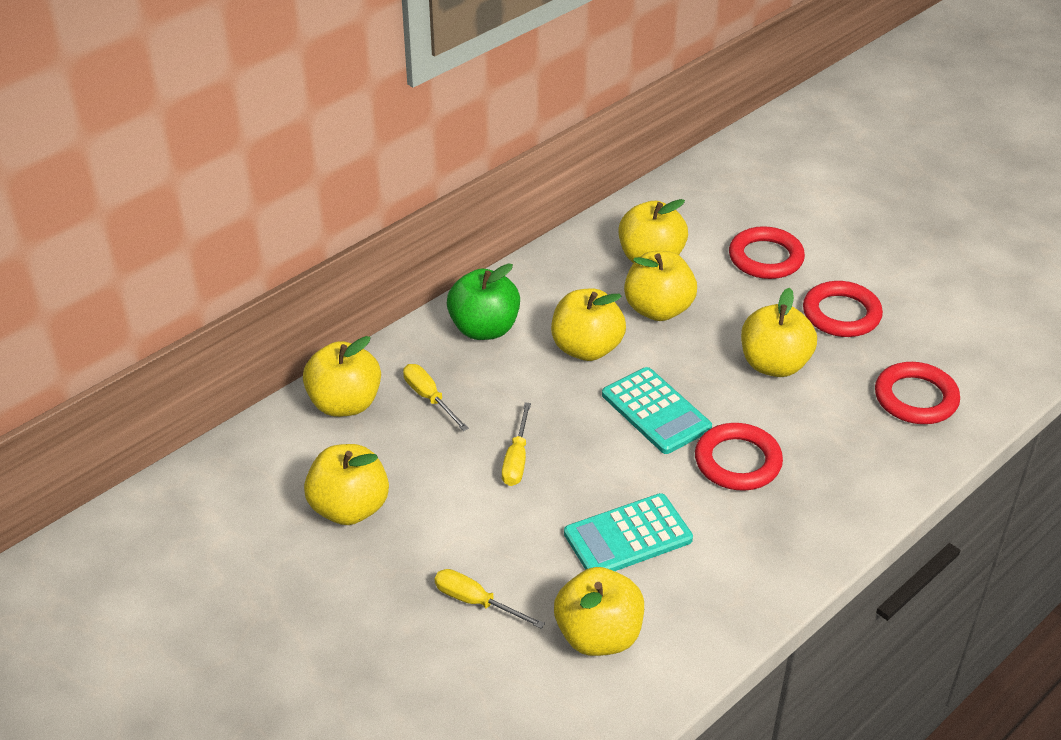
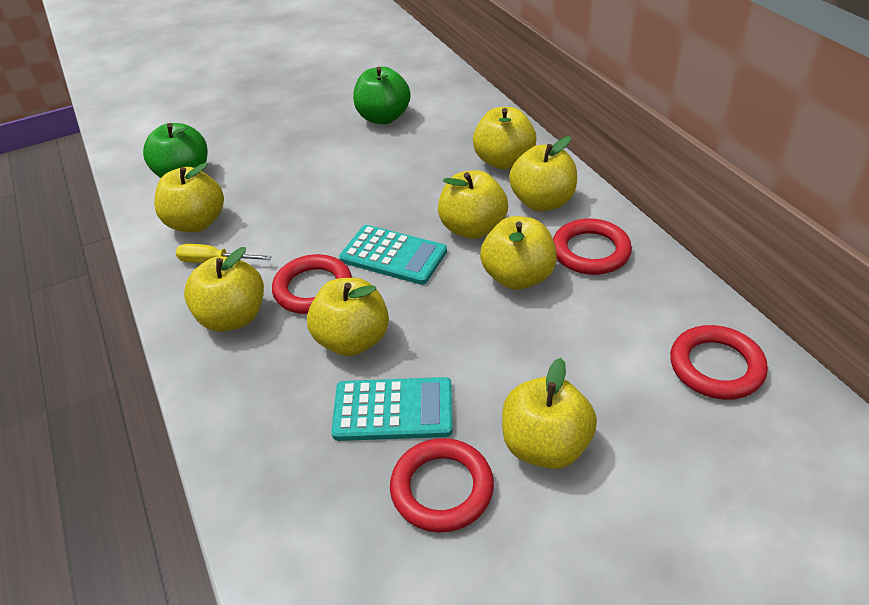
green apple: 1 -> 2
yellow apple: 7 -> 8
yellow screwdriver: 3 -> 1

